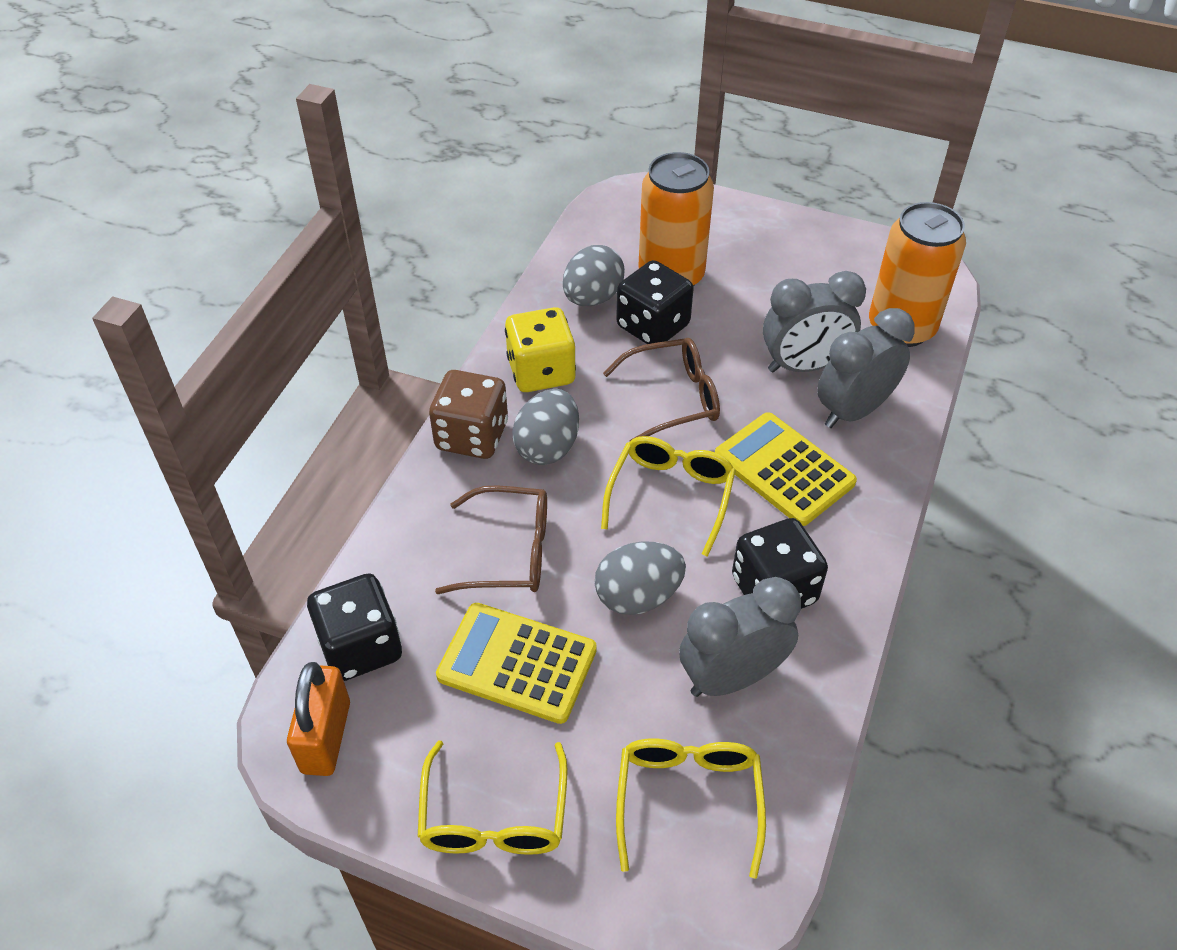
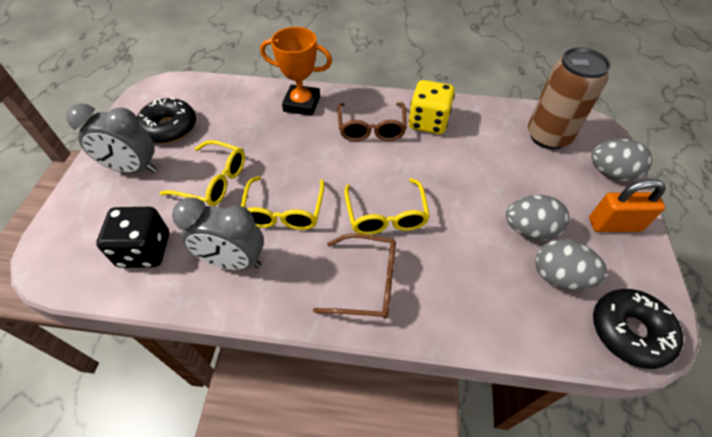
black dice: 3 -> 1
black donut: 0 -> 2
brown can: 0 -> 1
brown dice: 1 -> 0
grey clock: 3 -> 2
orange can: 2 -> 0
orange trophy: 0 -> 1
yellow calculator: 2 -> 0

